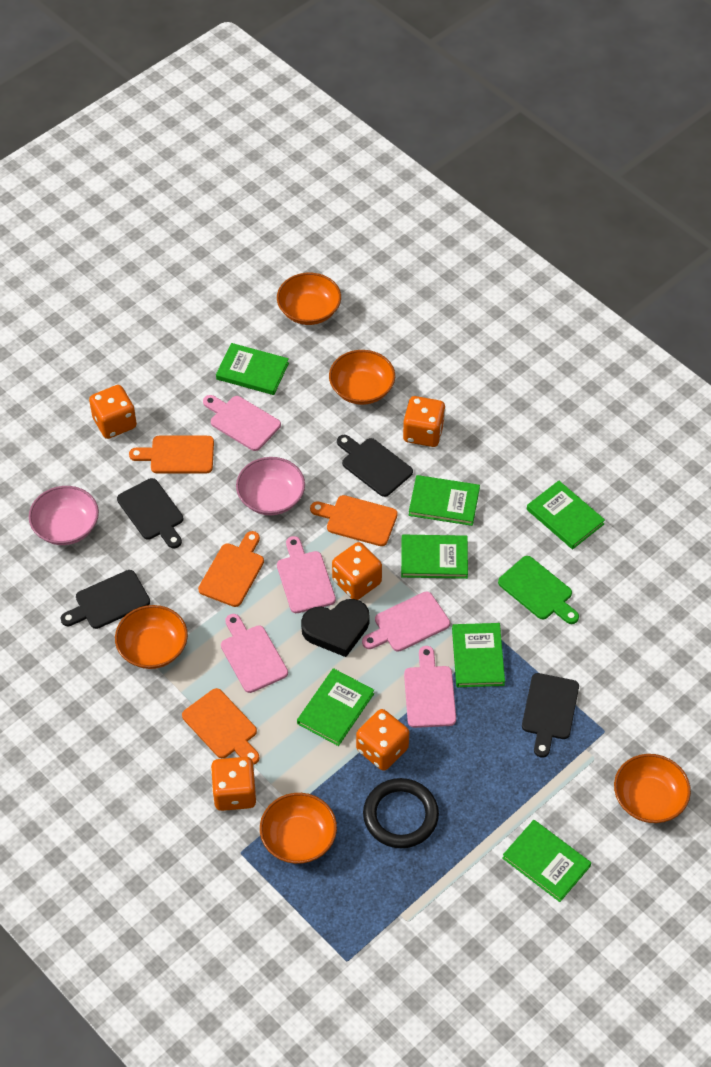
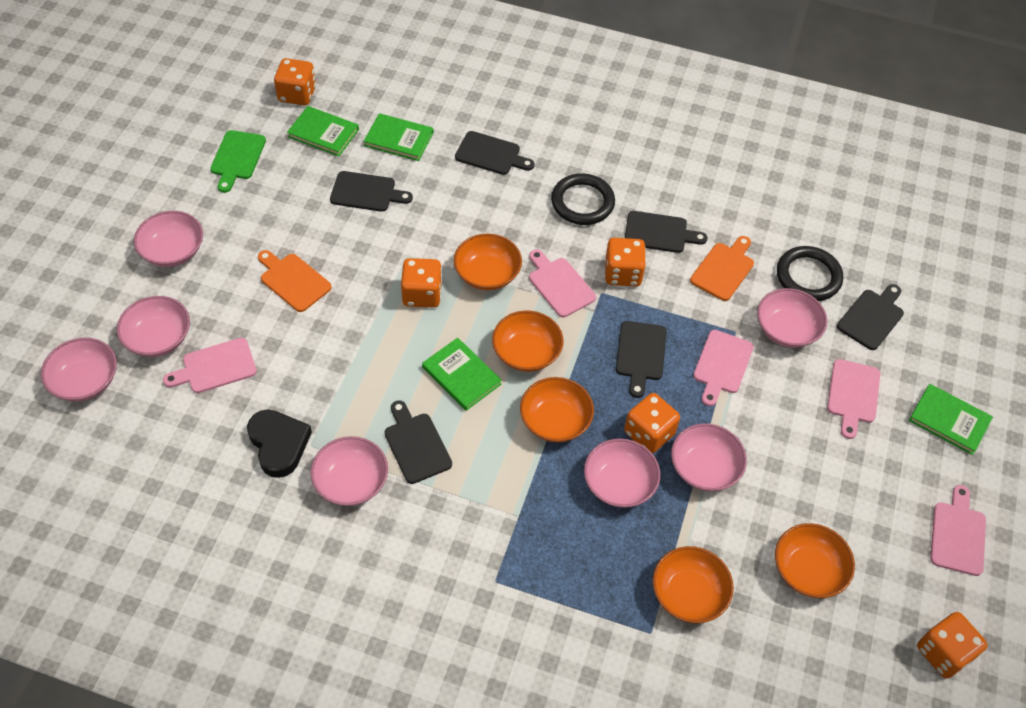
black cutting board: 4 -> 6
black ring: 1 -> 2
green book: 7 -> 4
orange cutting board: 4 -> 2
pink bowl: 2 -> 7

